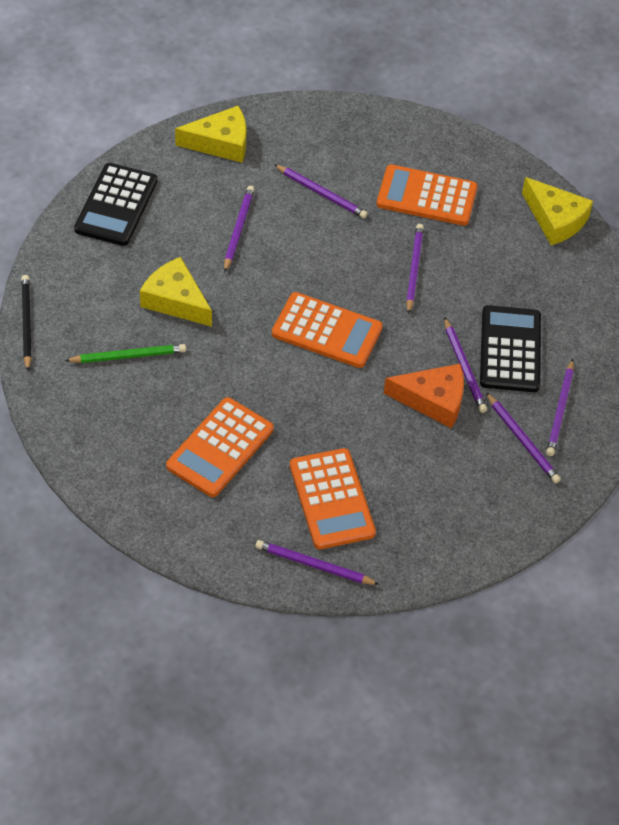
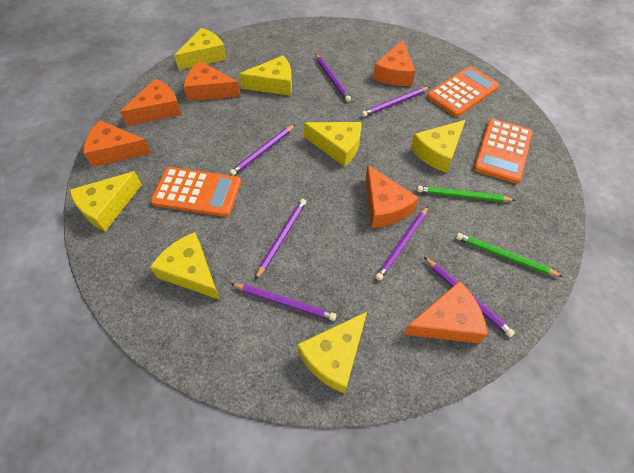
black calculator: 2 -> 0
black pencil: 1 -> 0
green pencil: 1 -> 2
orange calculator: 4 -> 3
orange cheese: 1 -> 6
yellow cheese: 3 -> 7

